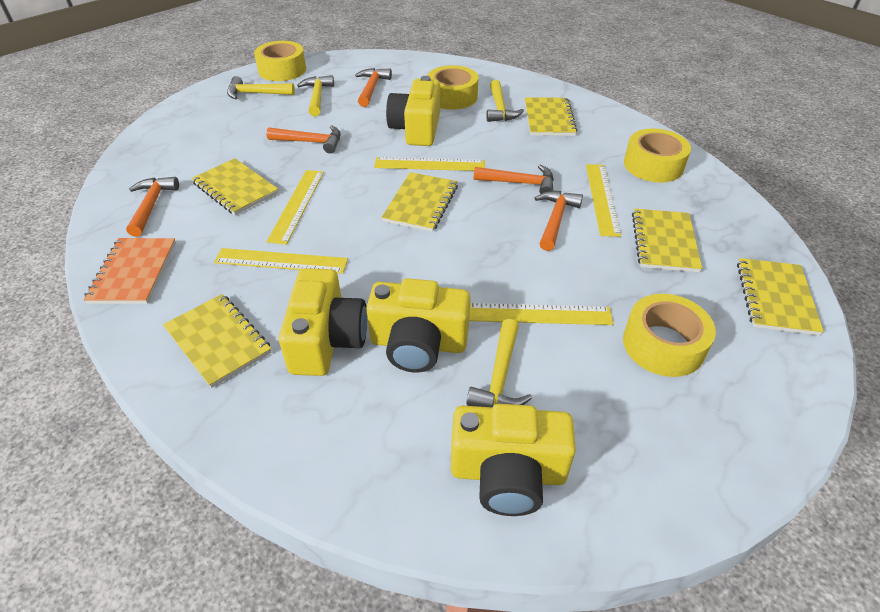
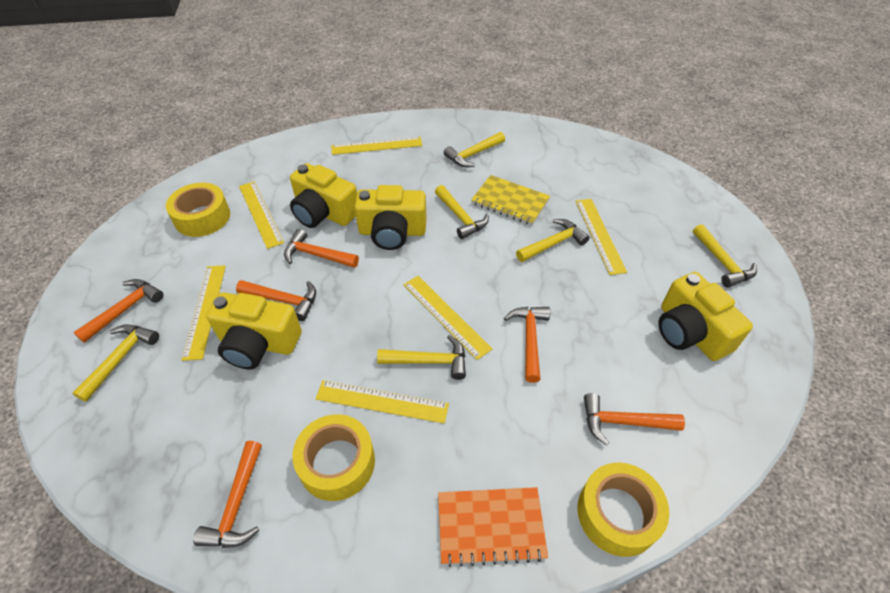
orange hammer: 5 -> 6
yellow hammer: 4 -> 6
yellow notebook: 6 -> 1
yellow ruler: 5 -> 6
yellow tape: 4 -> 3

